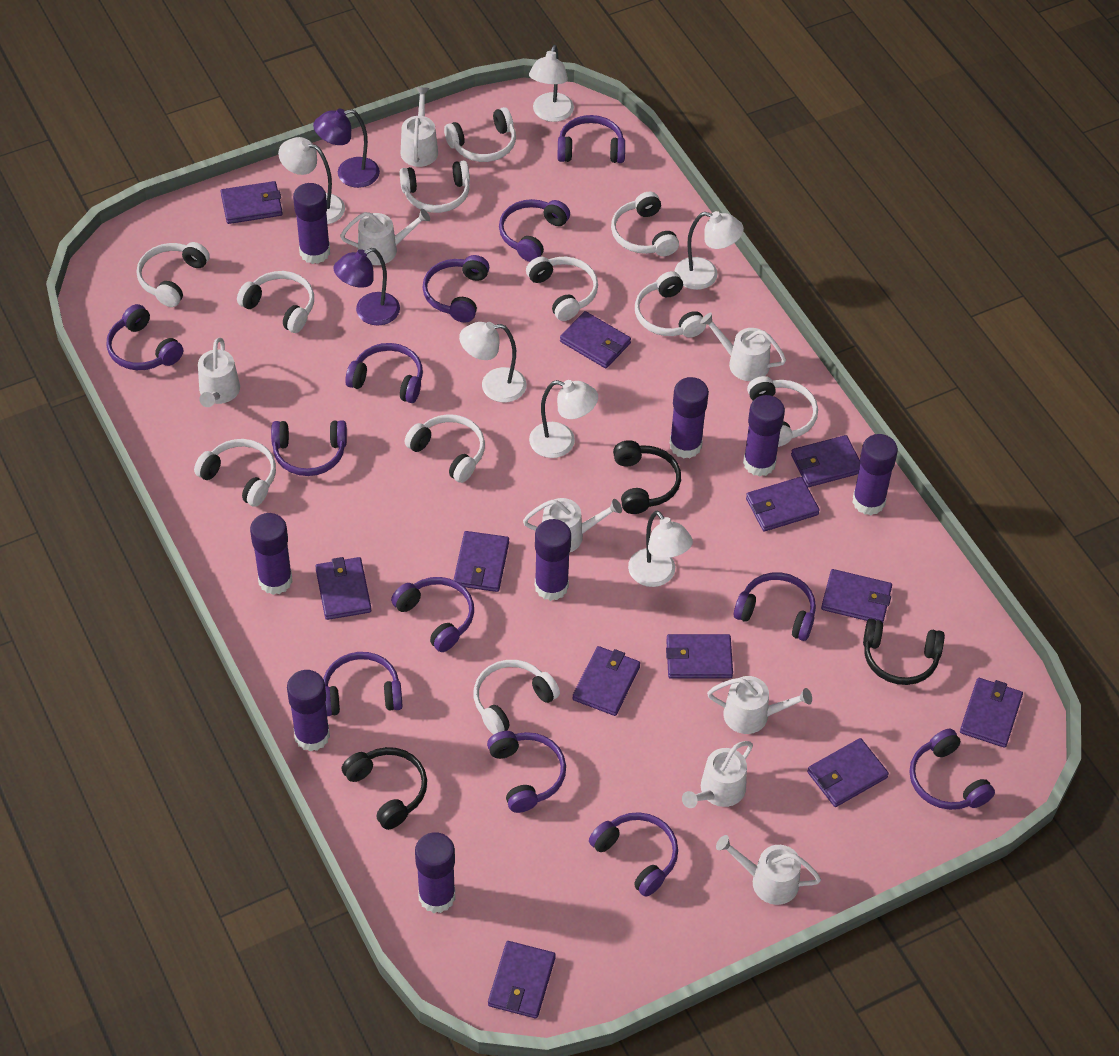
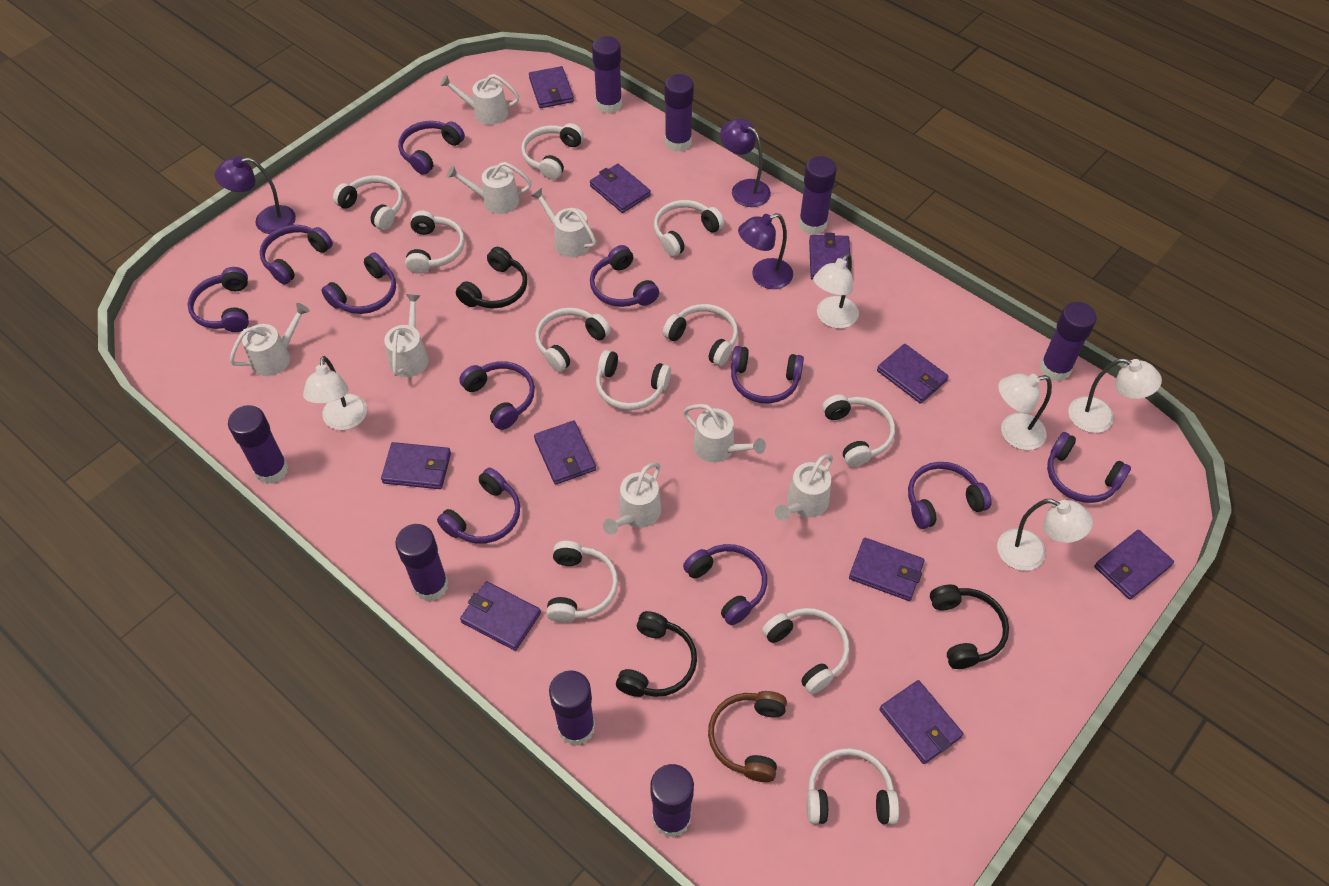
brown headphones: 0 -> 1
purple headphones: 12 -> 11
purple lamp: 2 -> 3
purple wallet: 12 -> 10
white lamp: 6 -> 5

